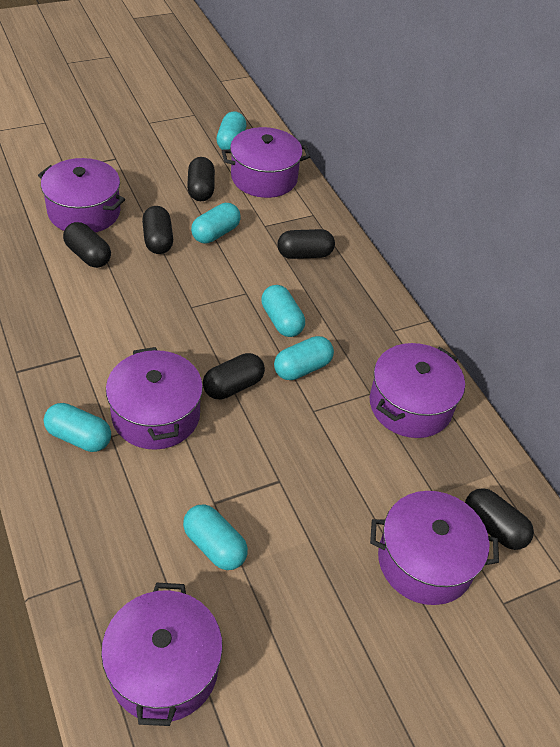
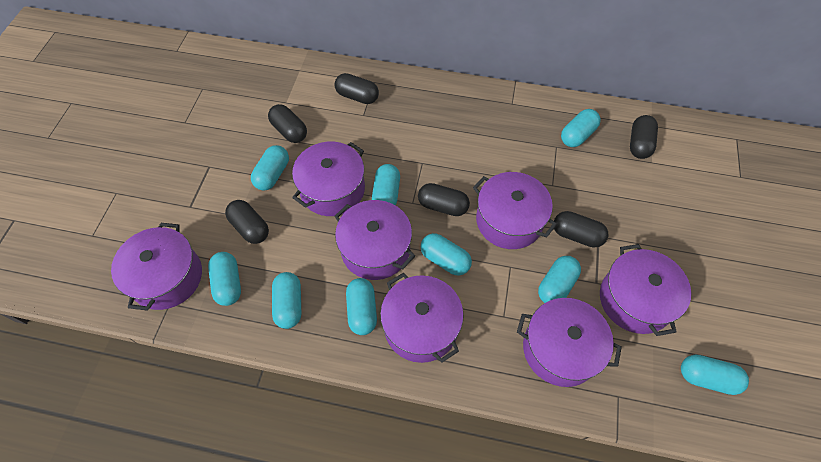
purple pot: 6 -> 7
turquoise capsule: 6 -> 9

